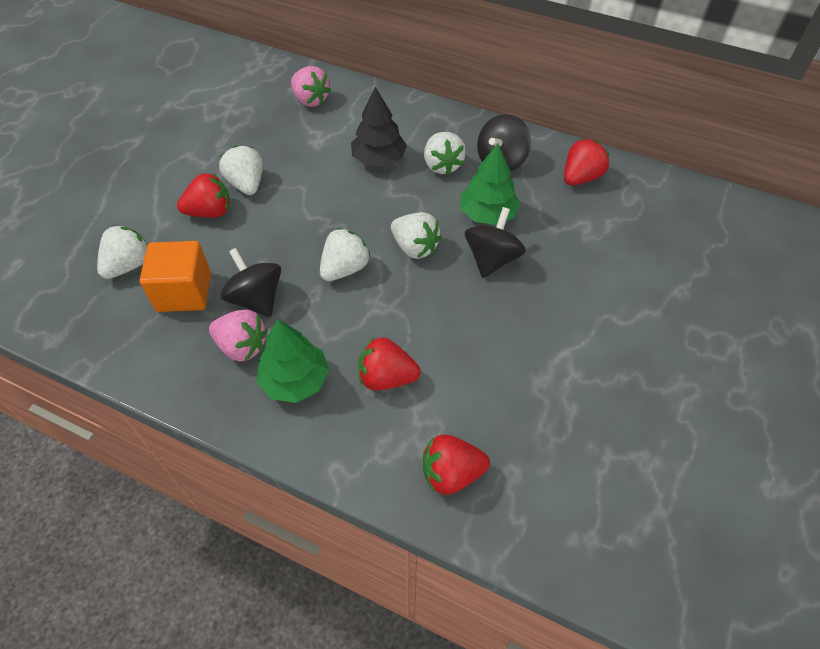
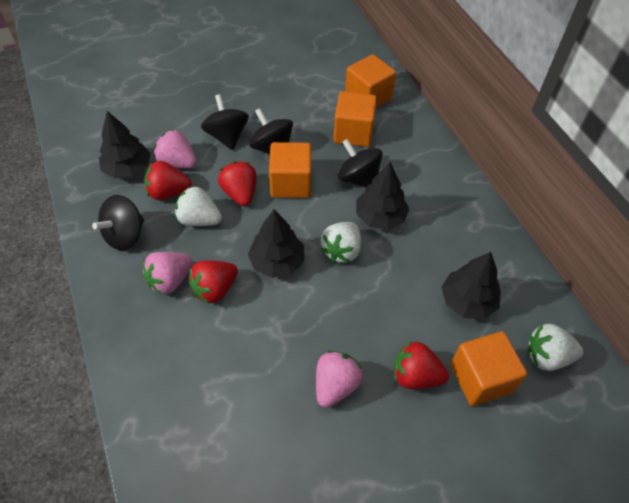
black spinning top: 3 -> 4
black tree: 1 -> 4
green tree: 2 -> 0
orange cube: 1 -> 4
pink strawberry: 2 -> 3
white strawberry: 5 -> 3

